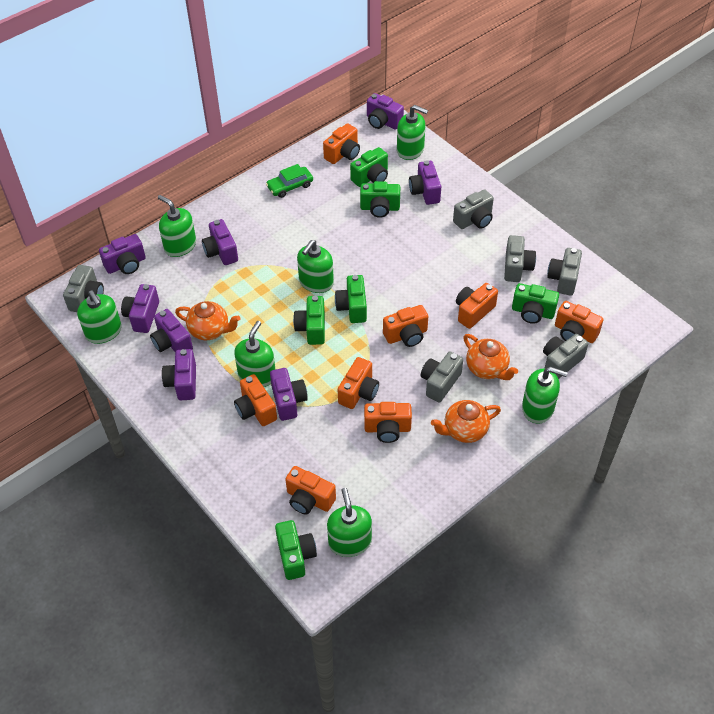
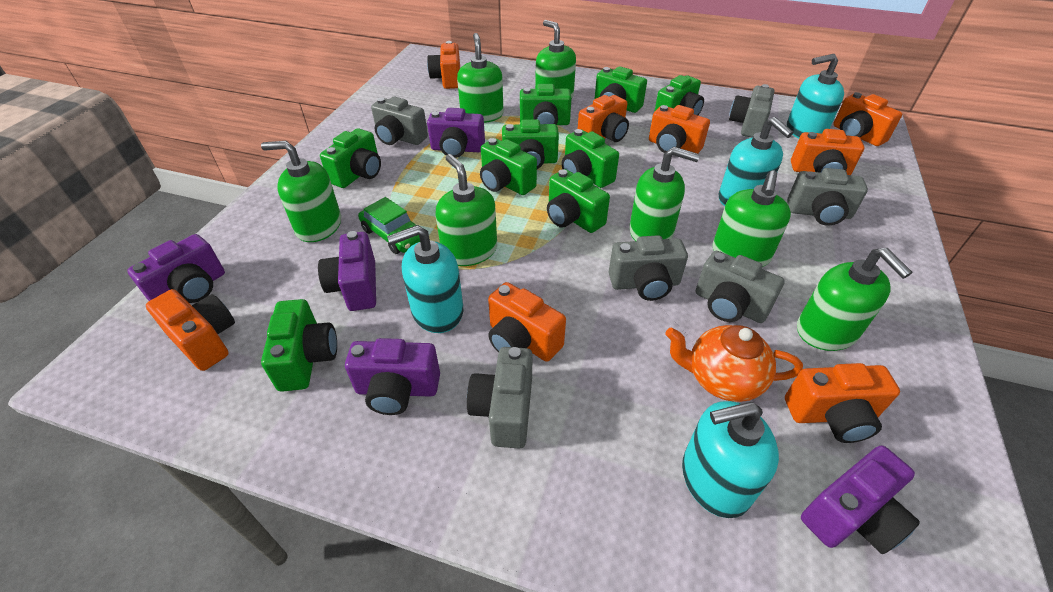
green camera: 6 -> 9
orange teapot: 3 -> 1
purple camera: 8 -> 5
turquoise soap dispenser: 0 -> 4

